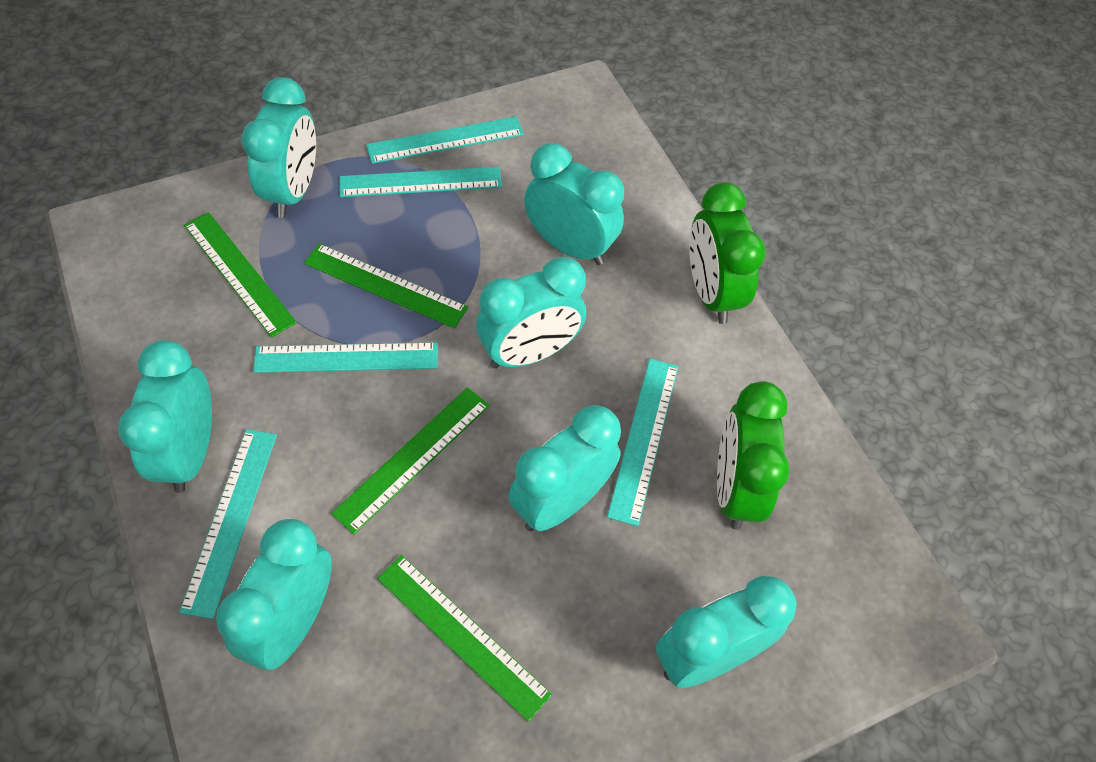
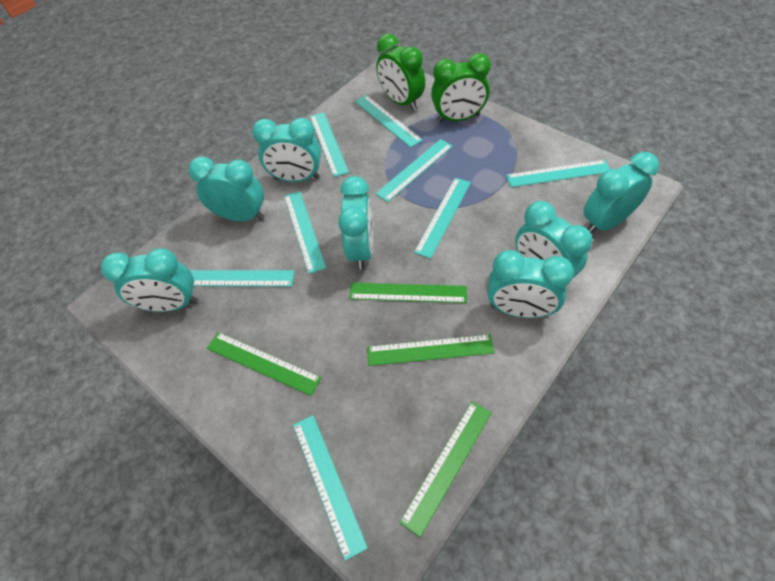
turquoise ruler: 5 -> 8

